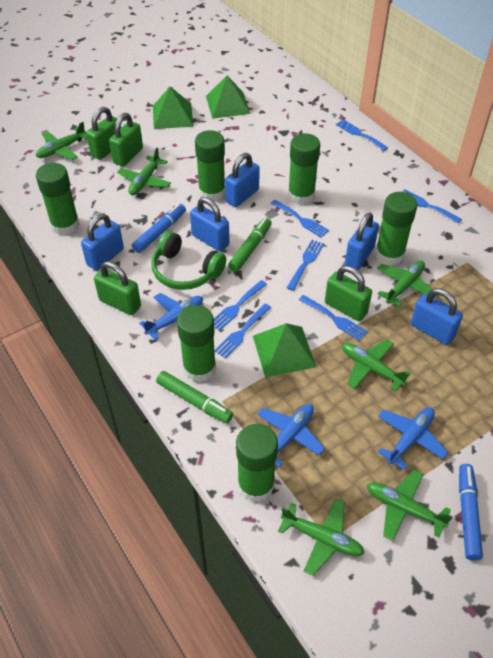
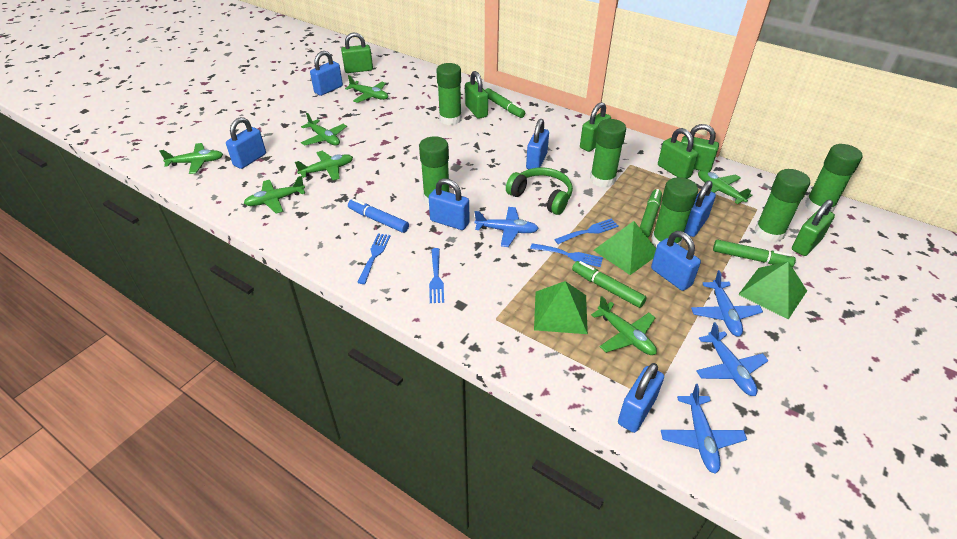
blue fork: 7 -> 4
blue marker: 2 -> 1
blue padlock: 5 -> 7
blue plane: 3 -> 4
green marker: 2 -> 4
green padlock: 4 -> 6
green plane: 6 -> 7

